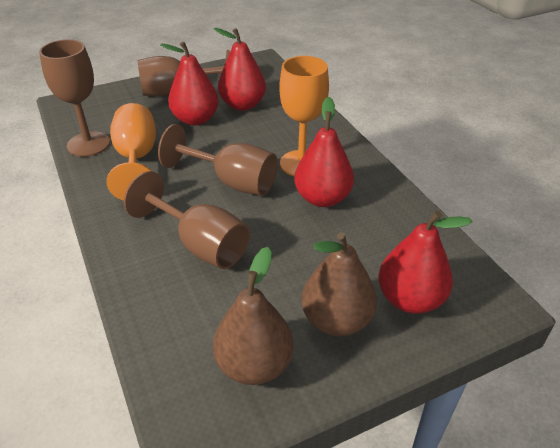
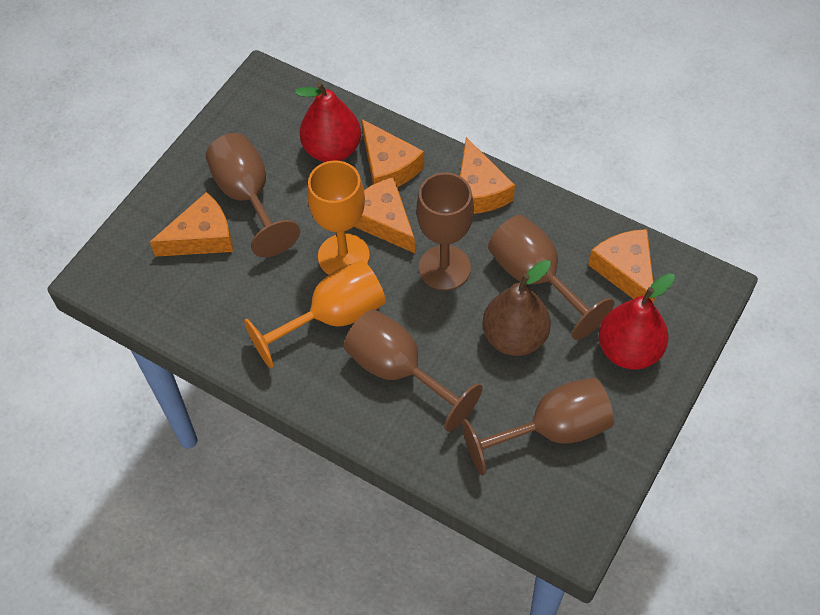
brown goblet: 4 -> 5
brown pear: 2 -> 1
orange cheese: 0 -> 5
red pear: 4 -> 2

